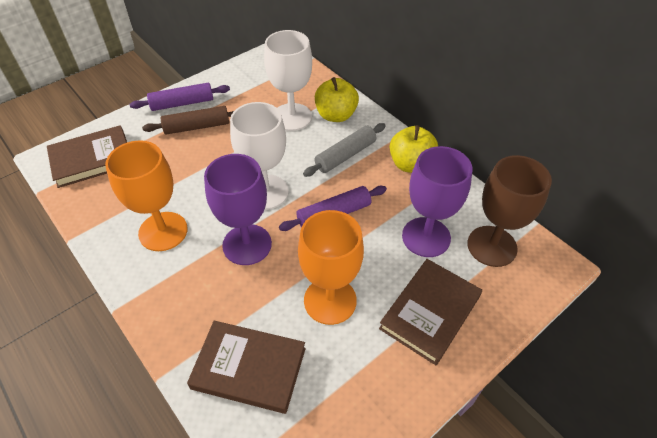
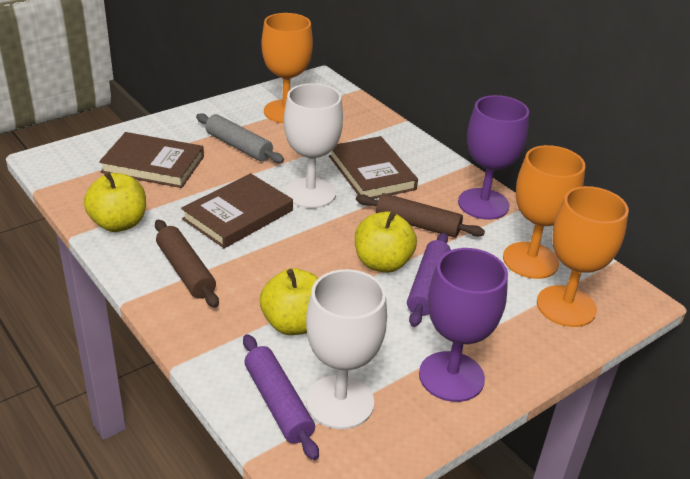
brown goblet: 1 -> 0
brown rolling pin: 1 -> 2
orange goblet: 2 -> 3
yellow apple: 2 -> 3

